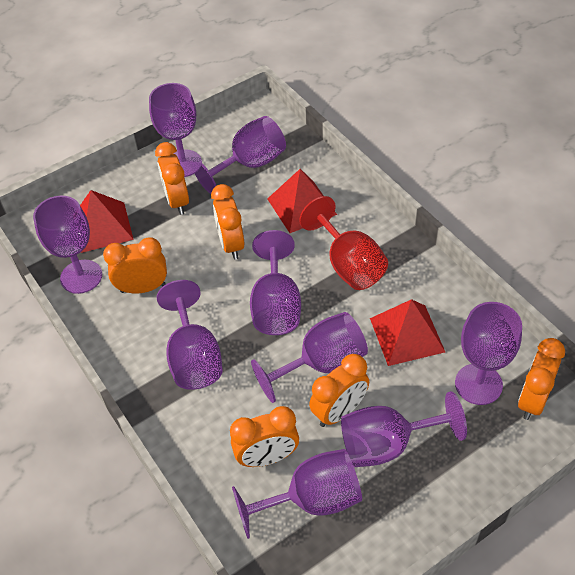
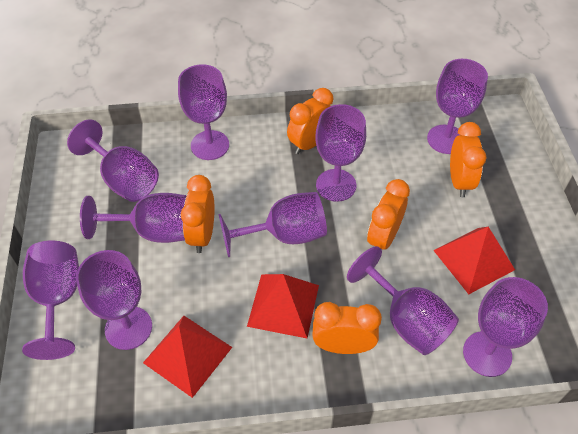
orange clock: 6 -> 5
purple goblet: 9 -> 10
red goblet: 1 -> 0

